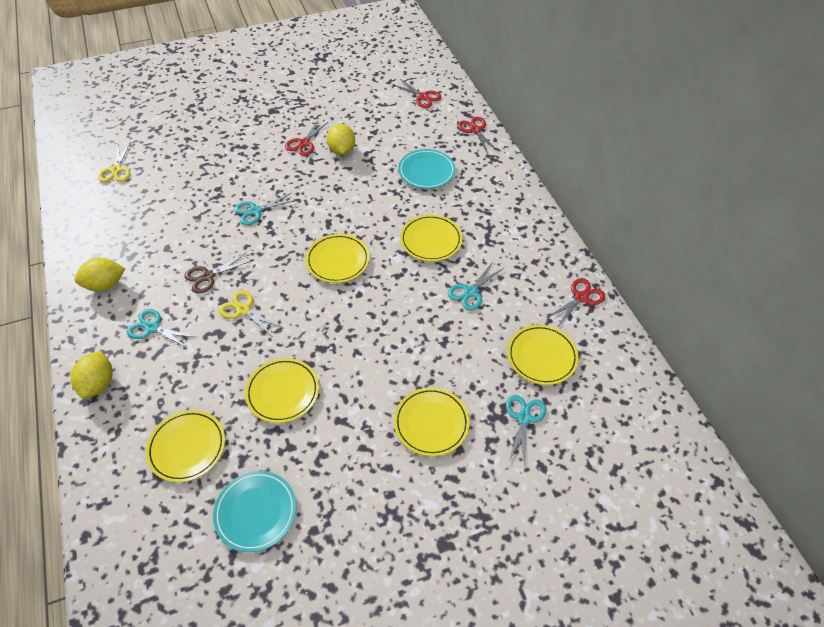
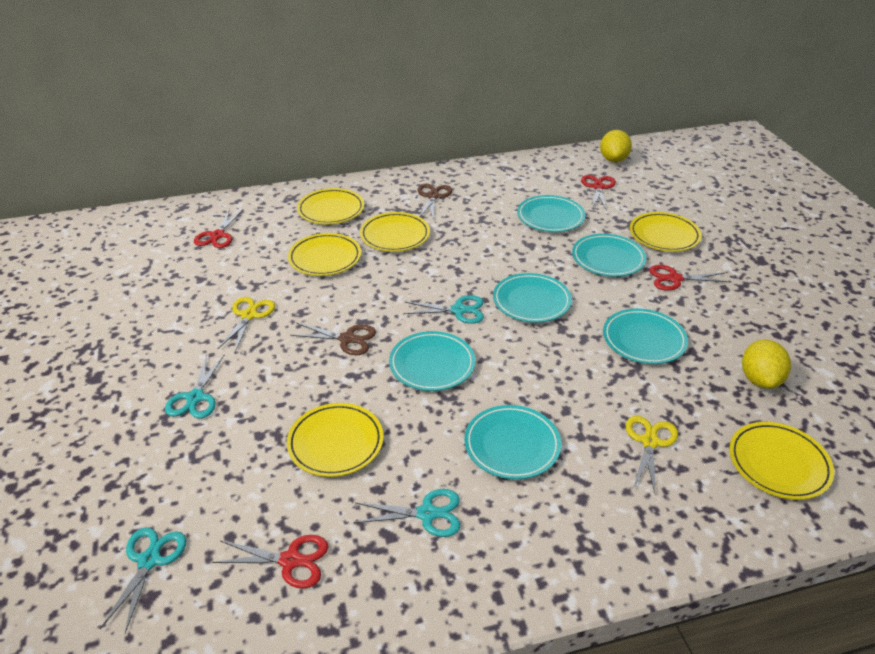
brown scissors: 1 -> 2
turquoise plate: 2 -> 6
yellow lemon: 3 -> 2

